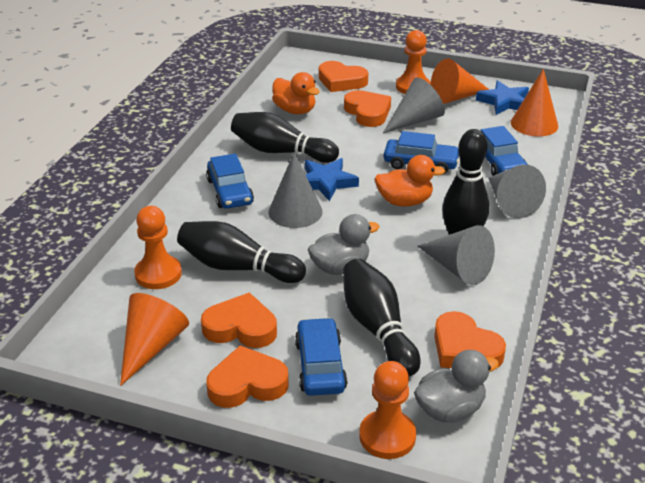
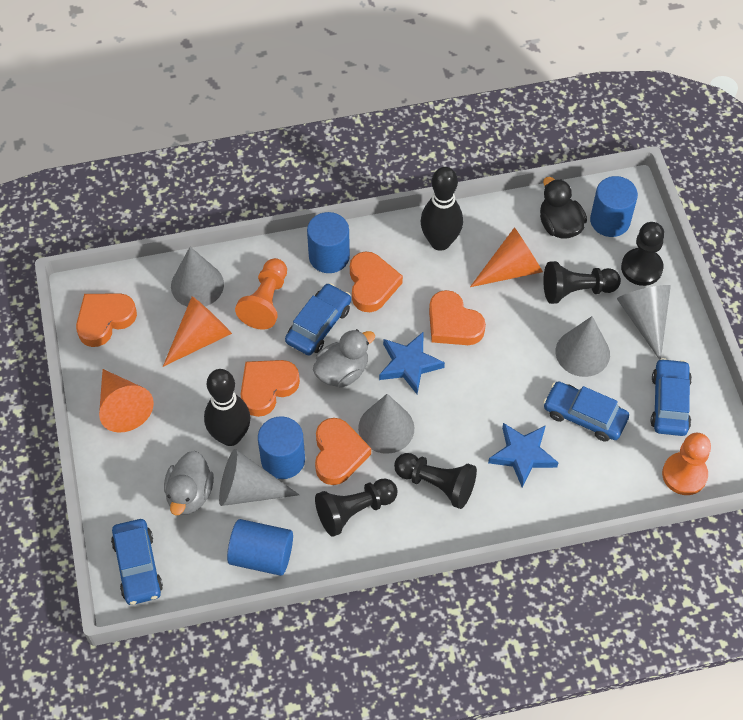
black bowling pin: 4 -> 2
black duck: 0 -> 1
black pawn: 0 -> 4
blue cylinder: 0 -> 4
grey cone: 4 -> 5
orange duck: 2 -> 0
orange pawn: 3 -> 2

